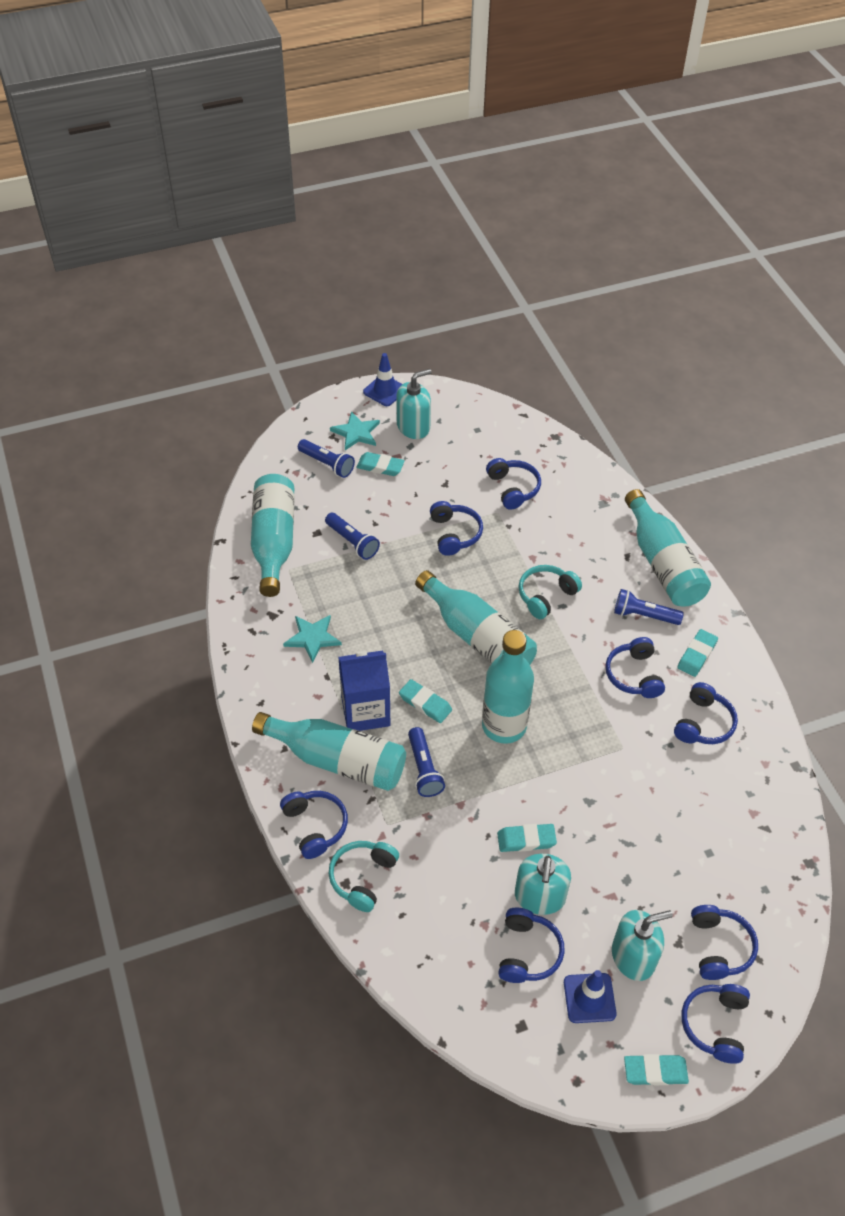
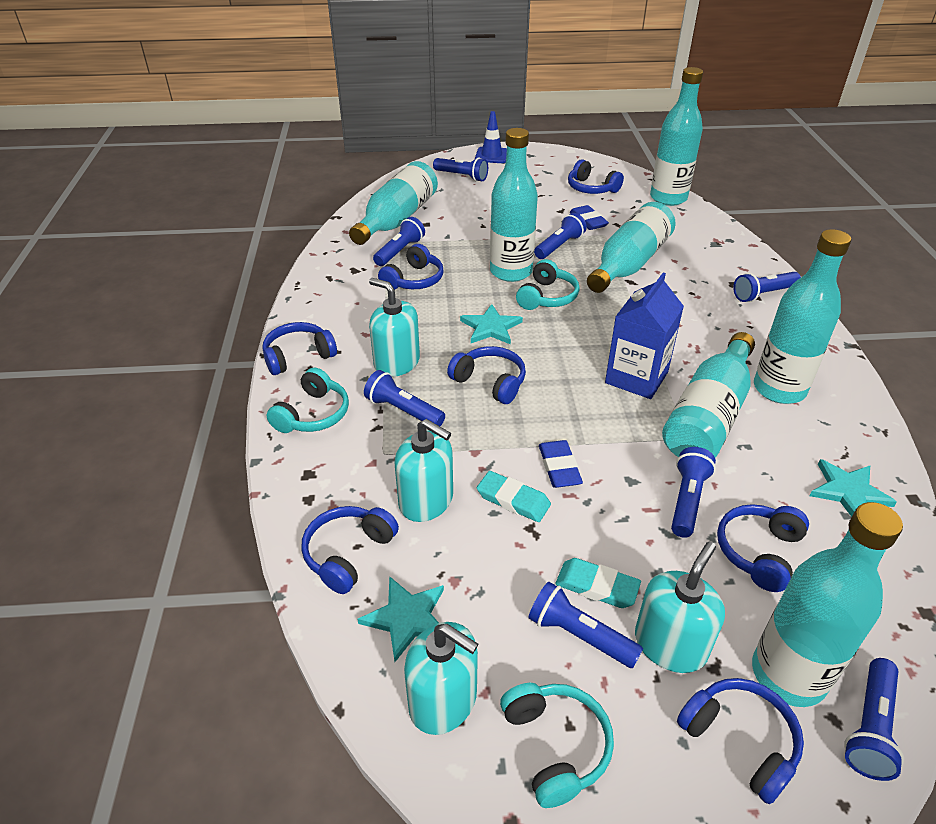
blue eraser: 0 -> 2
blue flashlight: 4 -> 8
blue headphones: 8 -> 7
blue traffic cone: 2 -> 1
turquoise bottle: 5 -> 7
turquoise eraser: 5 -> 2
turquoise headphones: 2 -> 3
turquoise soap dispenser: 3 -> 4
turquoise star: 2 -> 3

